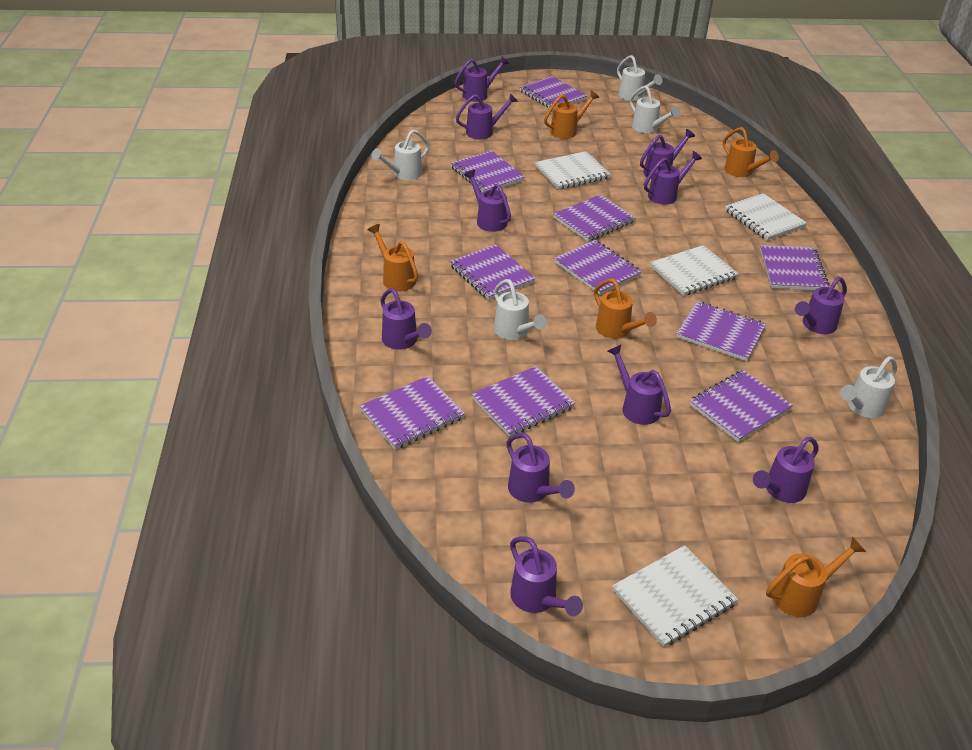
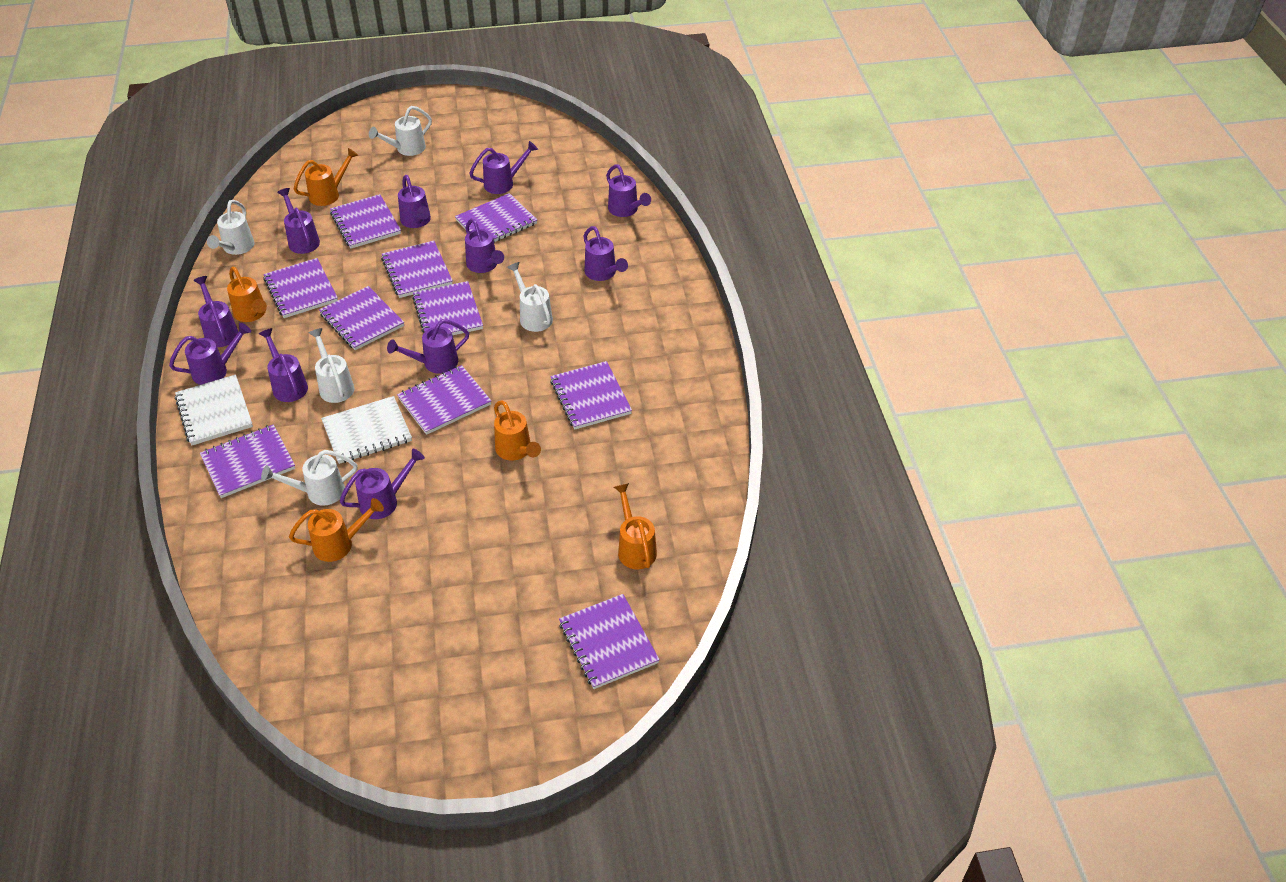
white notebook: 4 -> 2

